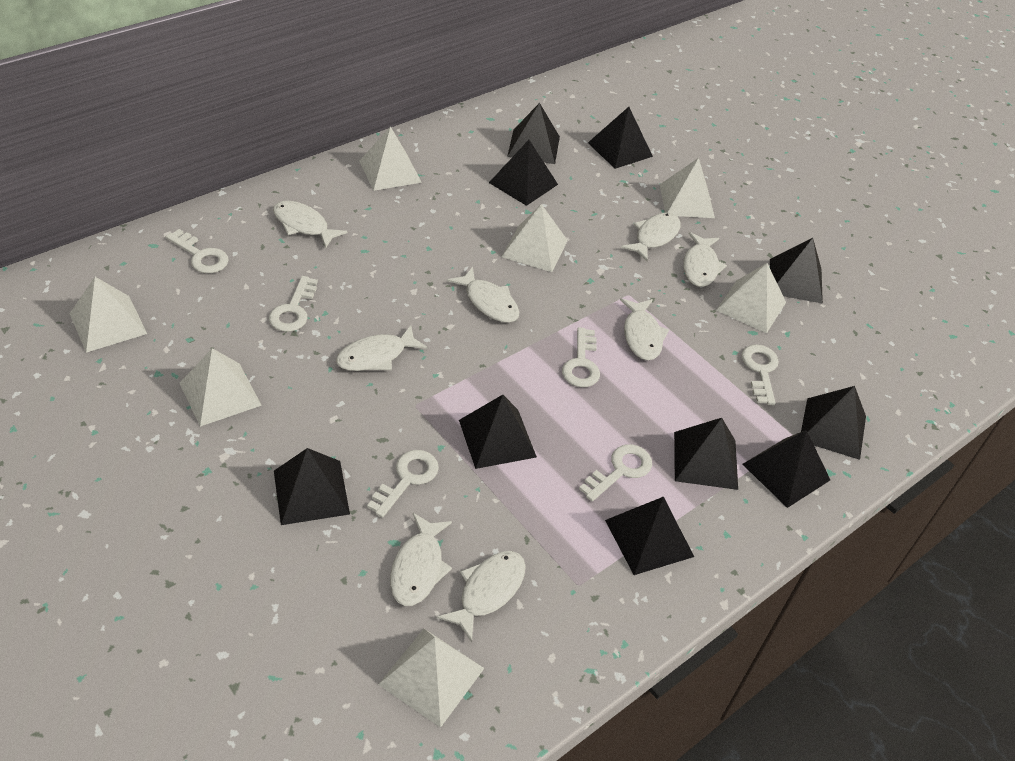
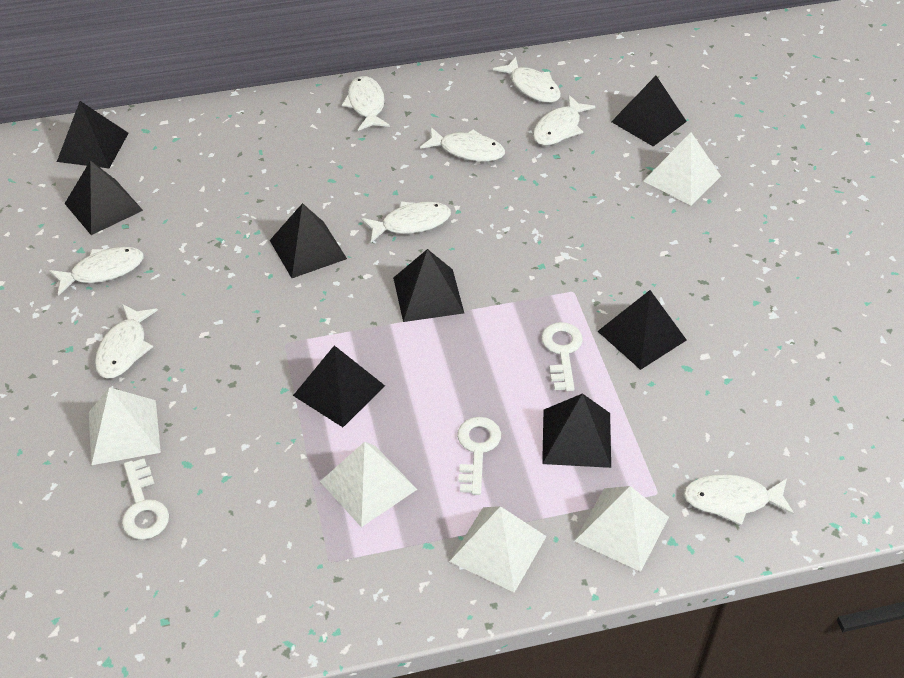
black pyramid: 10 -> 8
white key: 6 -> 3
white pyramid: 7 -> 5

